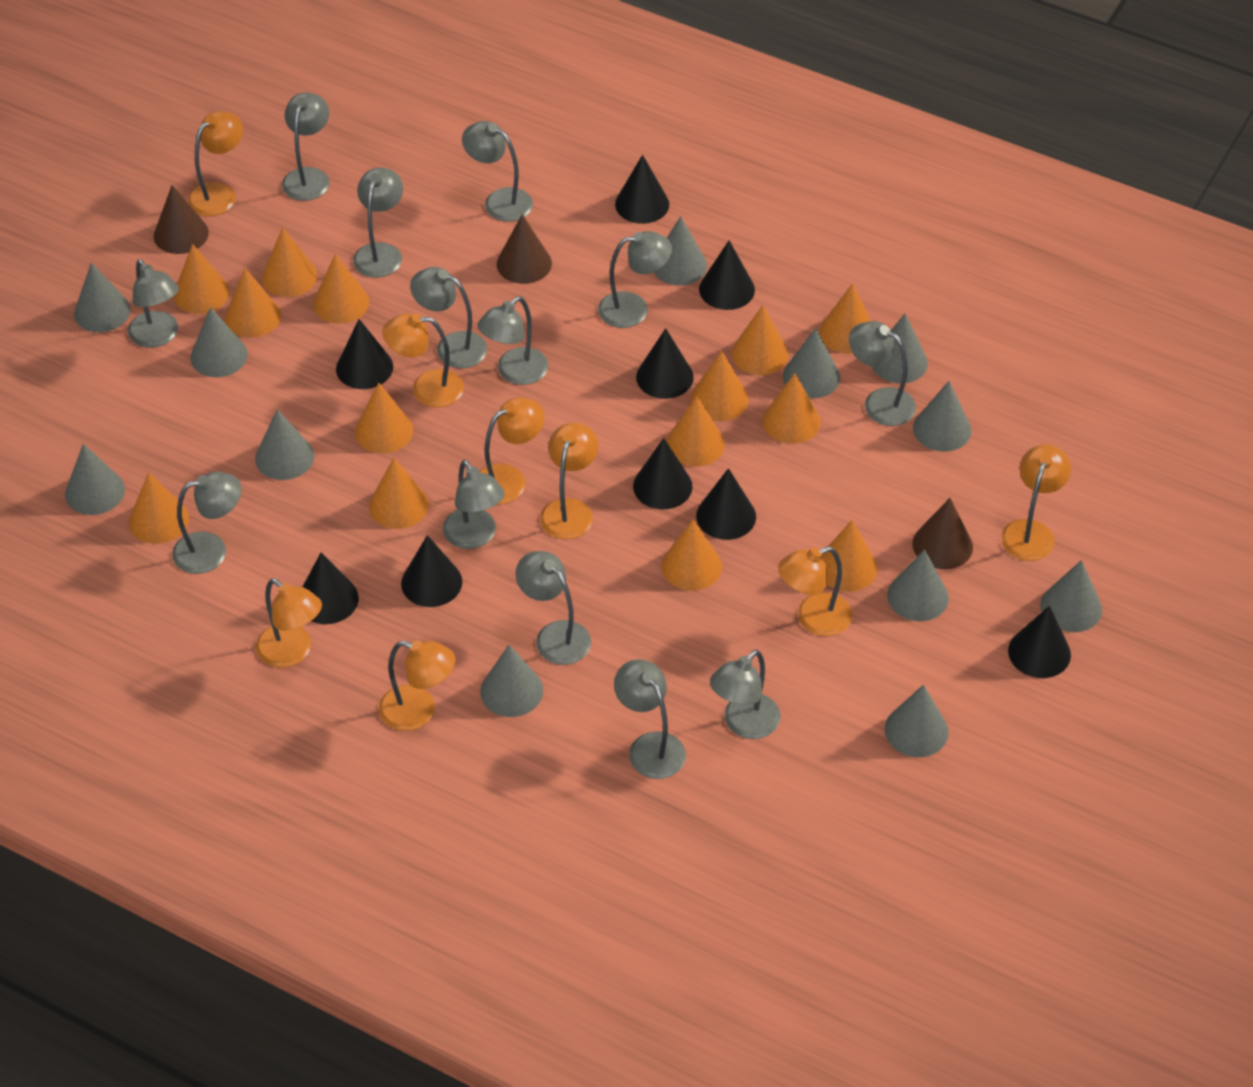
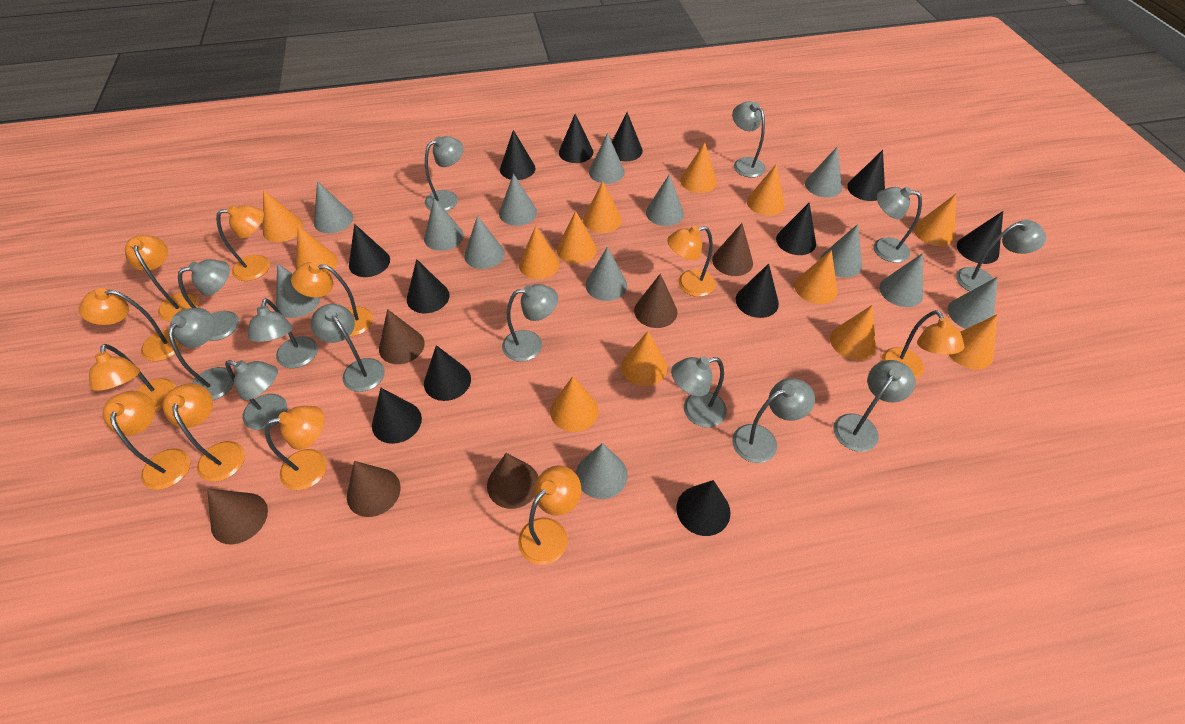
black cone: 9 -> 12
brown cone: 3 -> 6
grey cone: 12 -> 13
orange cone: 14 -> 13
orange lamp: 8 -> 11

